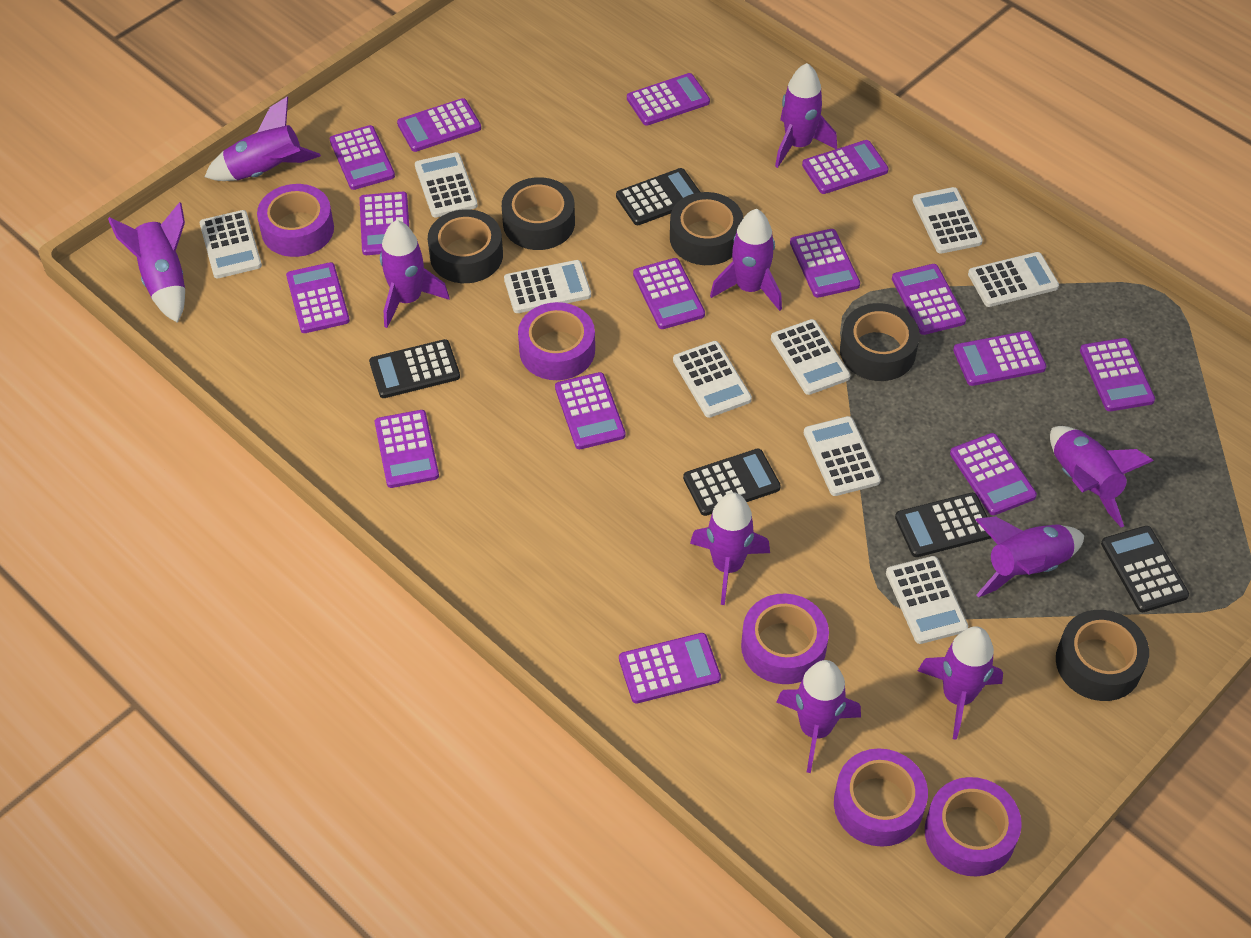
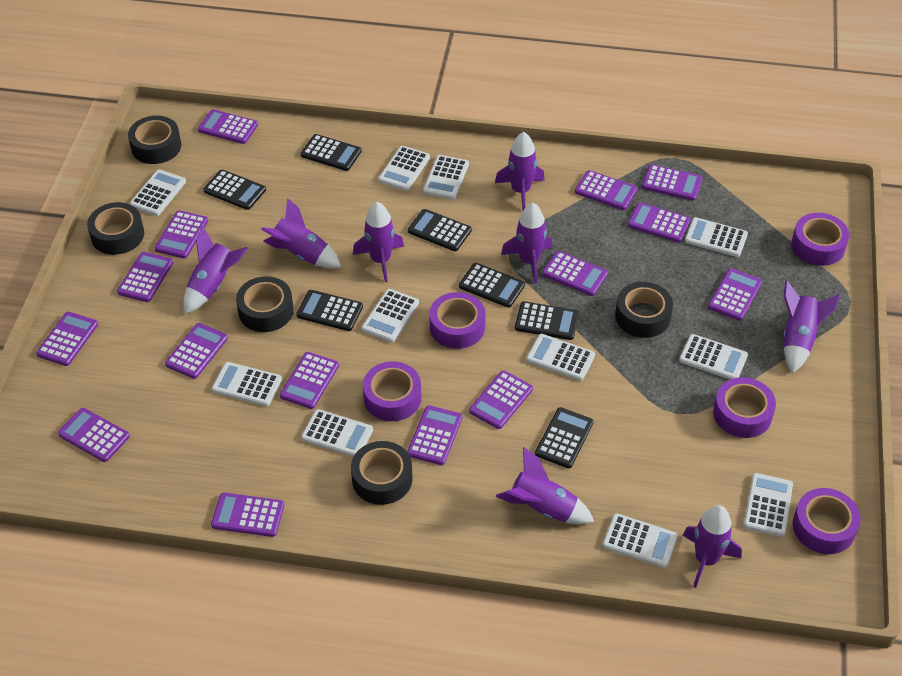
black calculator: 5 -> 7
purple rocket: 10 -> 8
white calculator: 9 -> 11

